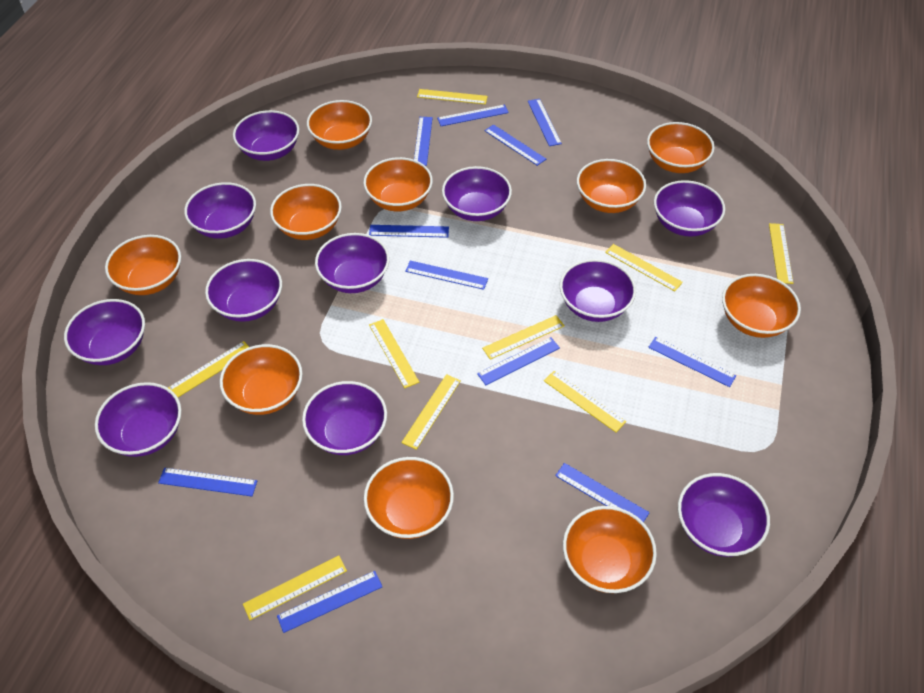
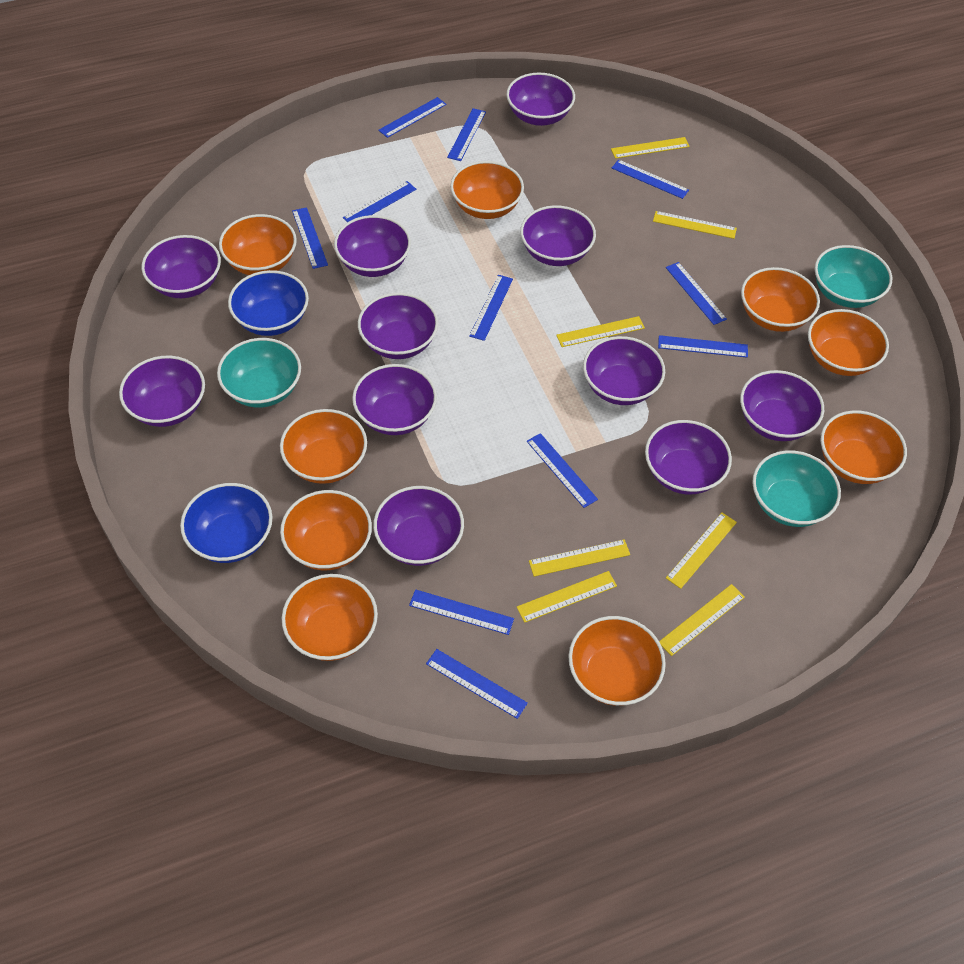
blue bowl: 0 -> 2
orange bowl: 10 -> 9
turquoise bowl: 0 -> 3
yellow ruler: 9 -> 7

